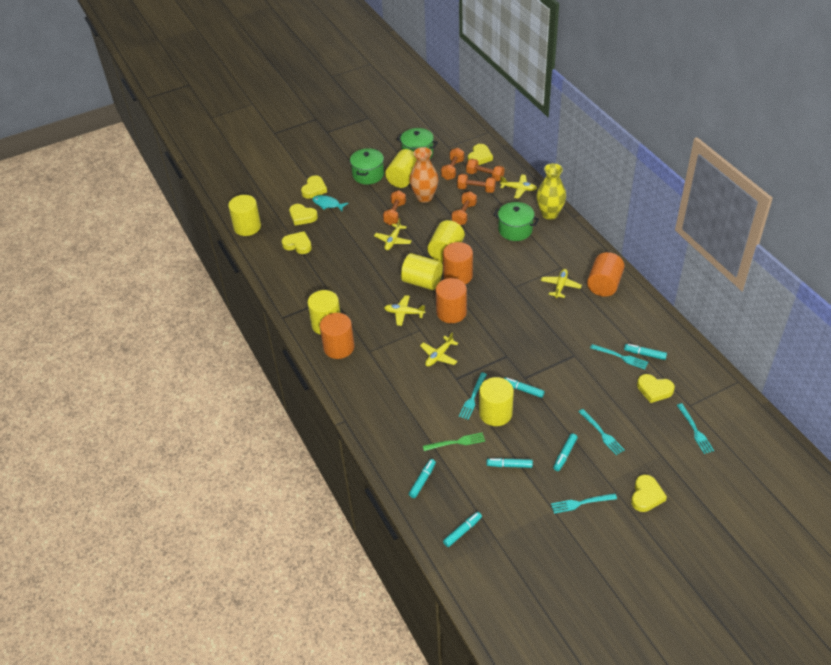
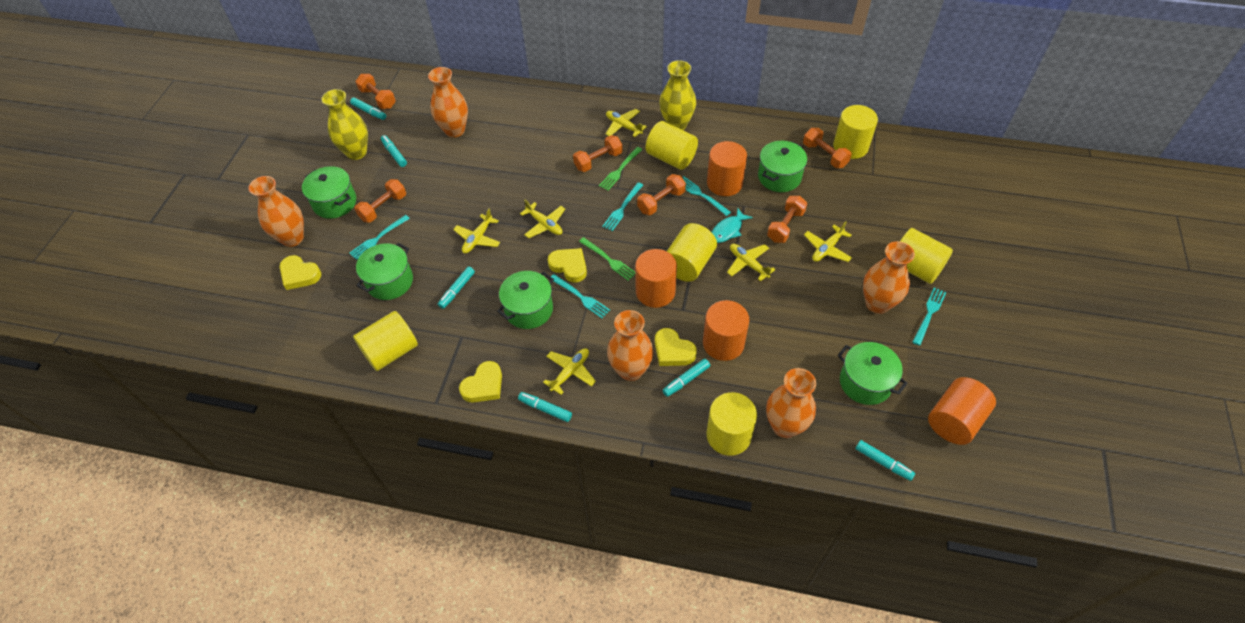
green fork: 1 -> 2
green pot: 3 -> 5
orange dumbbell: 5 -> 6
orange vase: 1 -> 5
yellow heart: 6 -> 4
yellow plane: 5 -> 6
yellow vase: 1 -> 2

